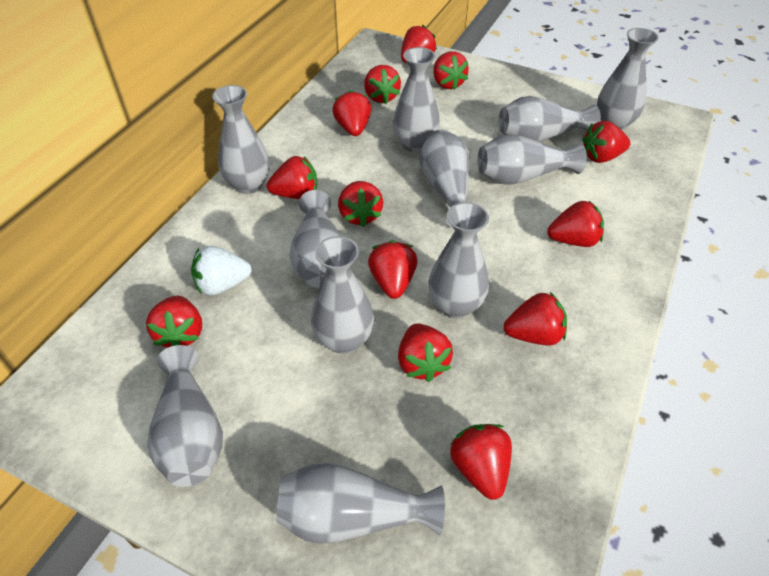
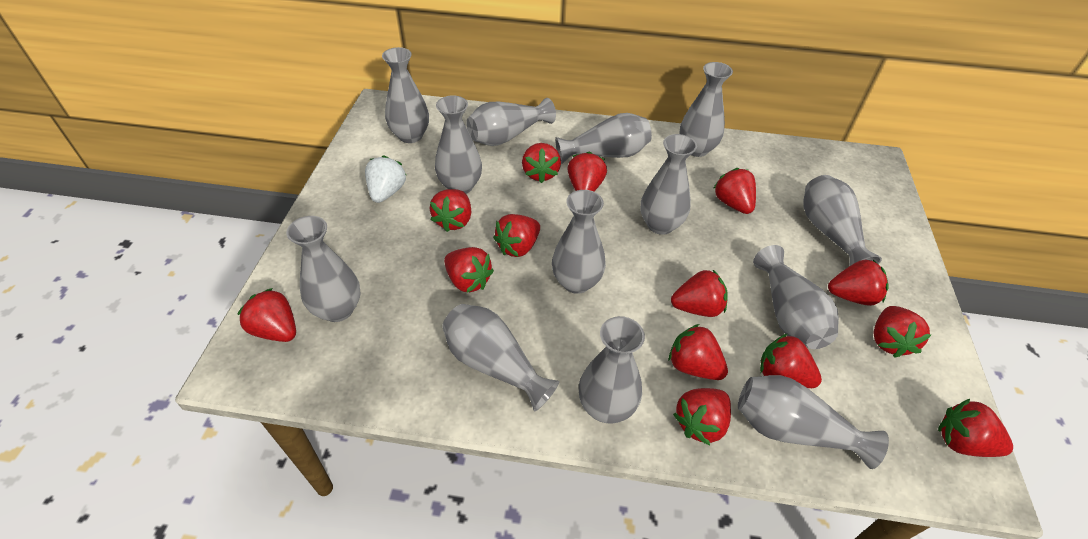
grey vase: 11 -> 13
red strawberry: 13 -> 14

